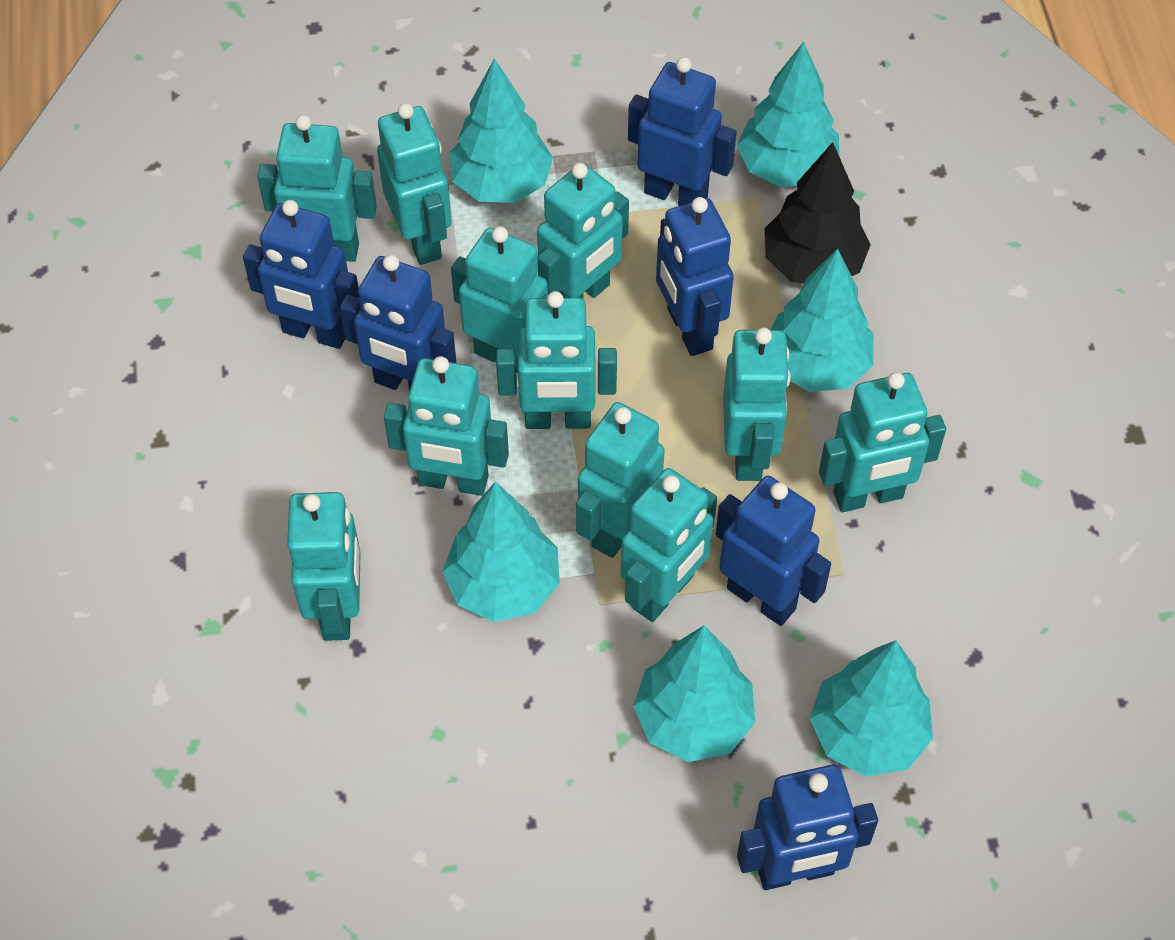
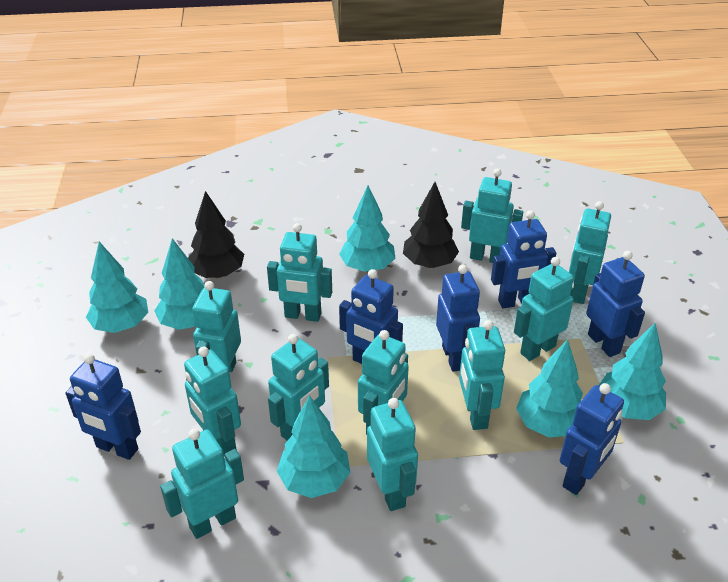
black tree: 1 -> 2

